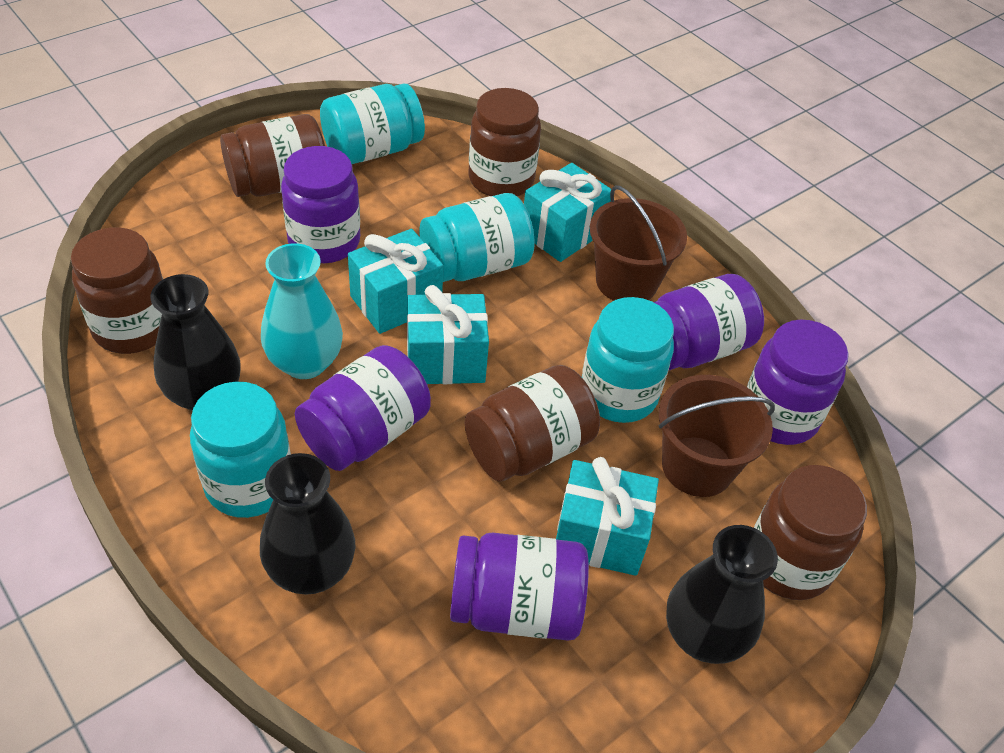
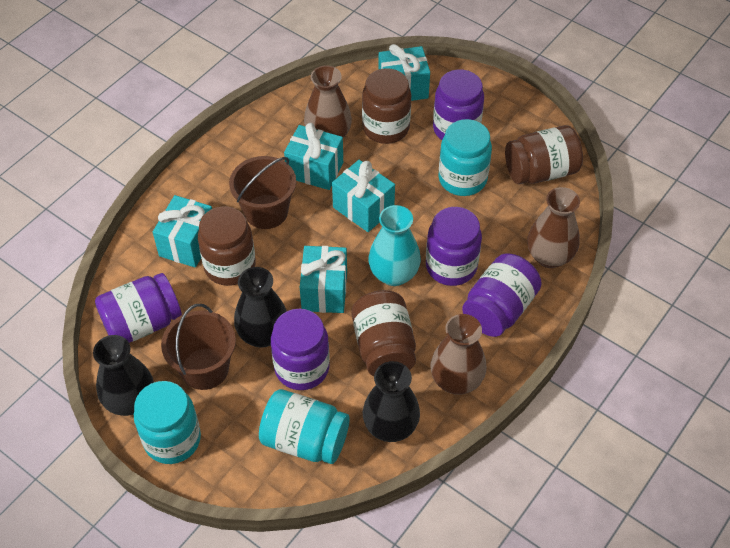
brown jar: 5 -> 4
brown vase: 0 -> 3
turquoise gift: 4 -> 5
turquoise jar: 4 -> 3

